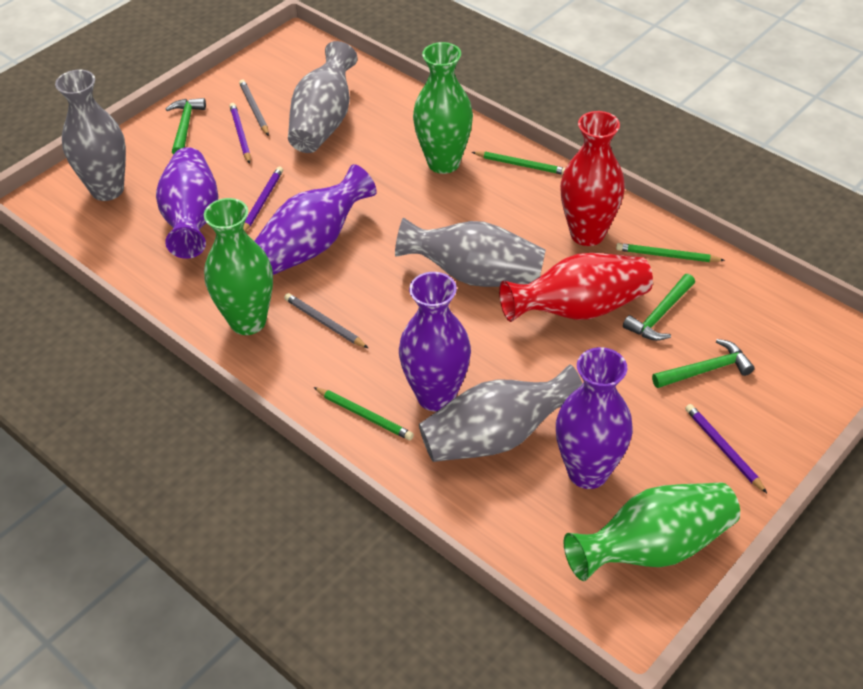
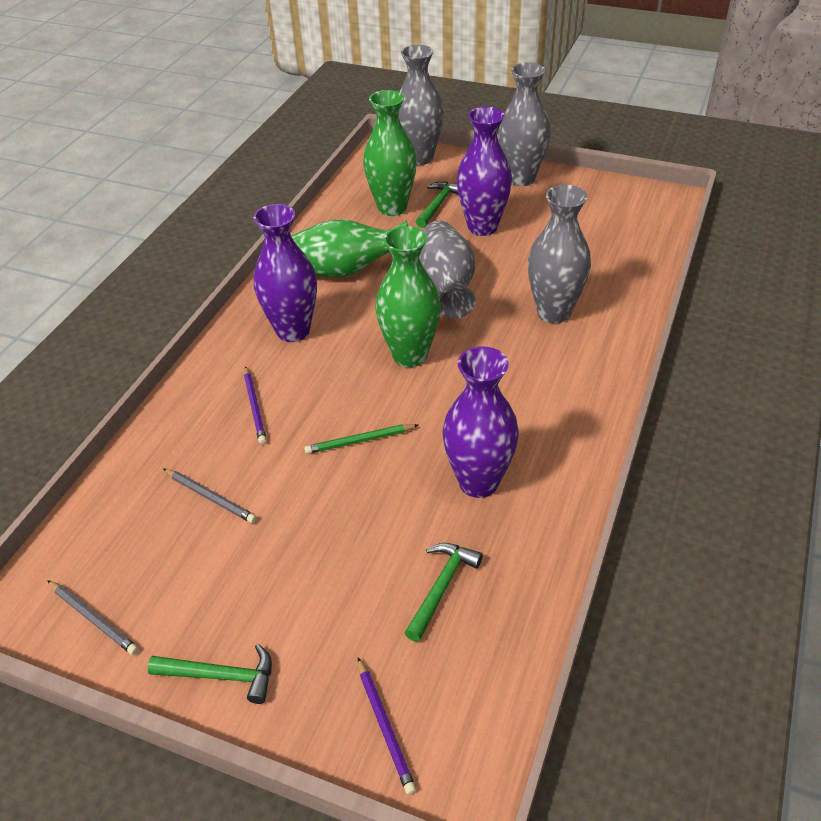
green pencil: 3 -> 1
purple pencil: 3 -> 2
purple vase: 4 -> 3
red vase: 2 -> 0

